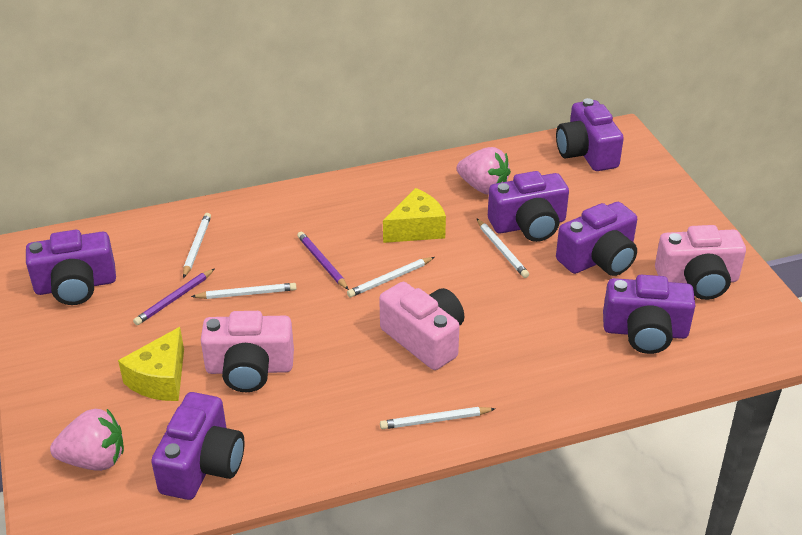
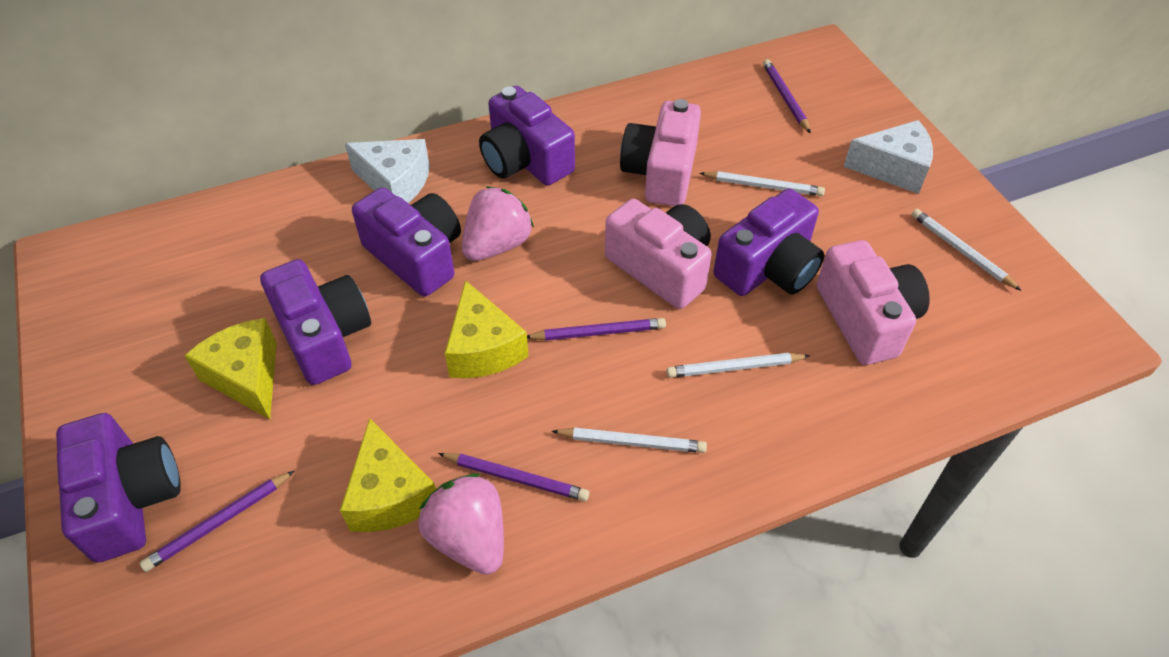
purple camera: 6 -> 5
purple pencil: 2 -> 4
white cheese: 0 -> 2
white pencil: 5 -> 4
yellow cheese: 2 -> 3

